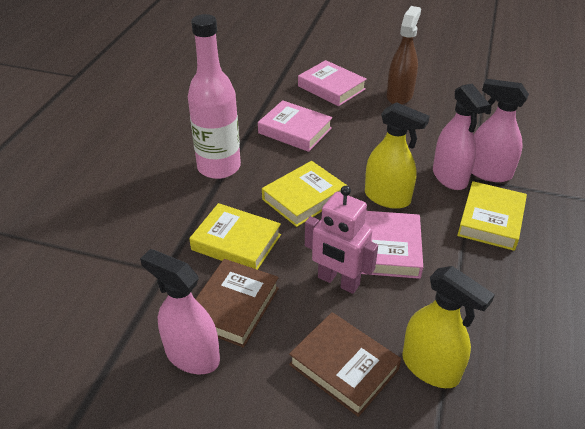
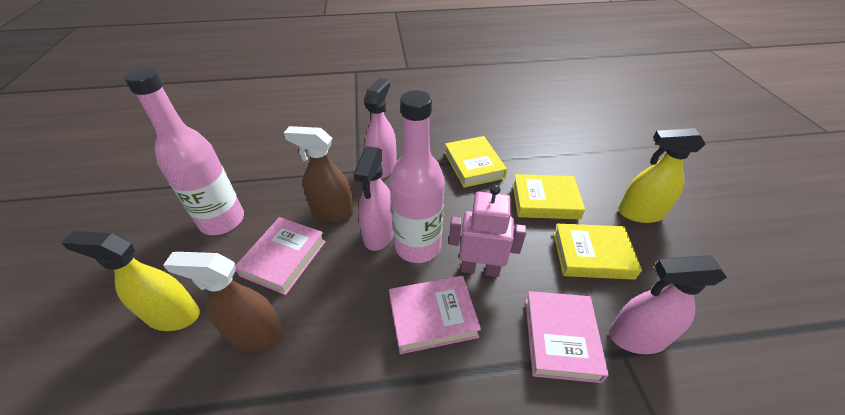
brown book: 2 -> 0
brown spray bottle: 1 -> 2
pink bottle: 1 -> 2

